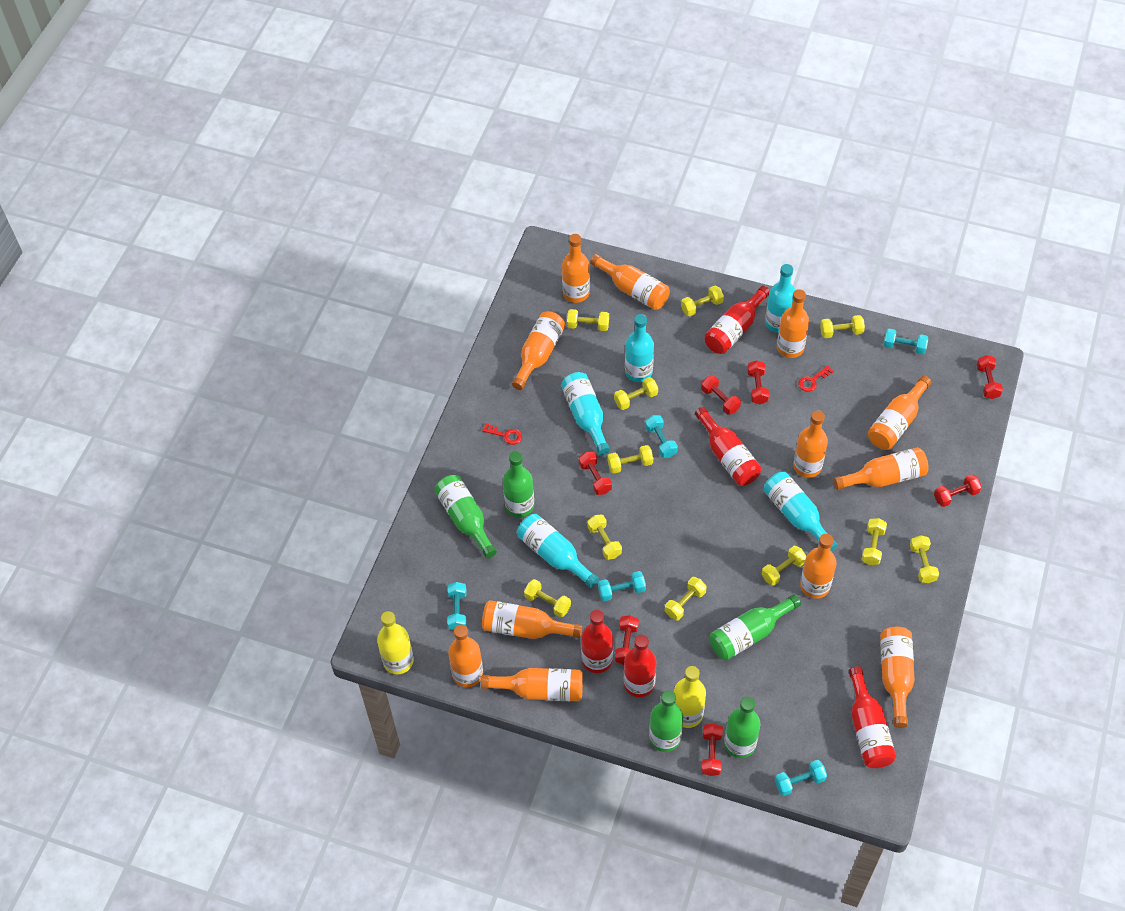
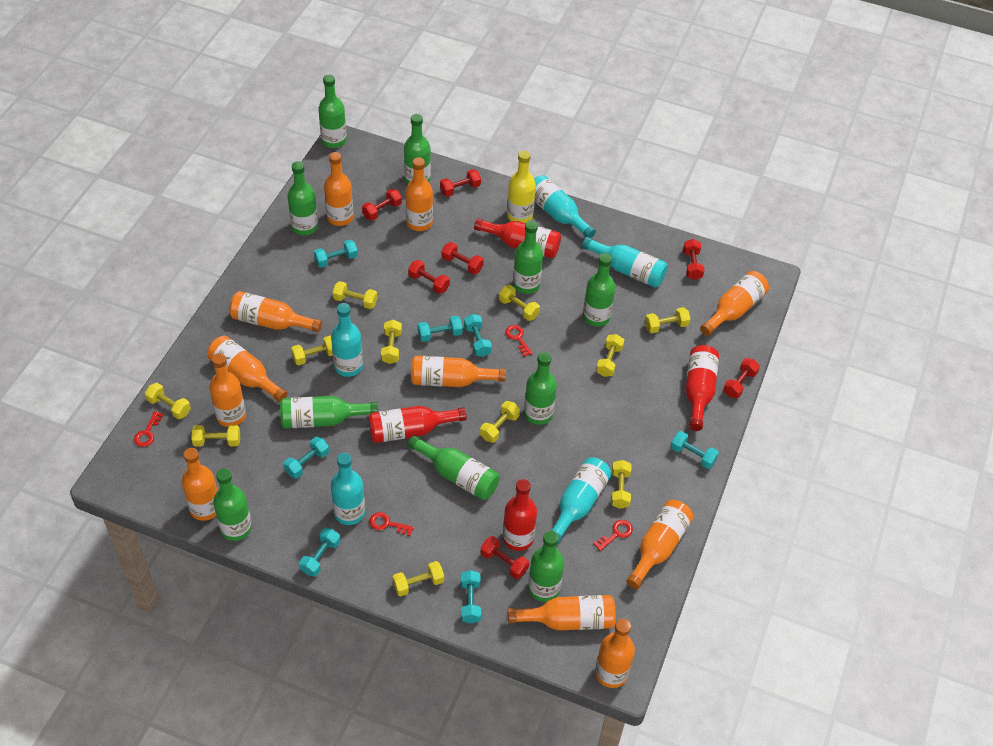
green bottle: 5 -> 10
orange bottle: 12 -> 11
red bottle: 5 -> 4
red key: 2 -> 4
turquoise dumbbell: 5 -> 7
yellow bottle: 2 -> 1

